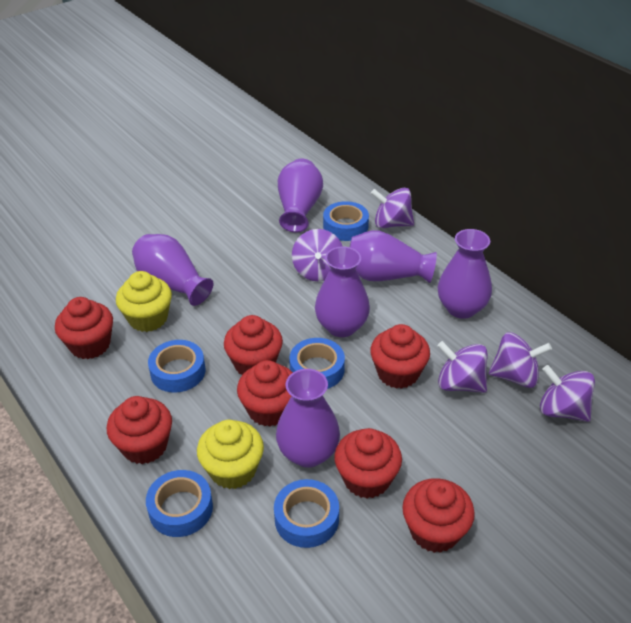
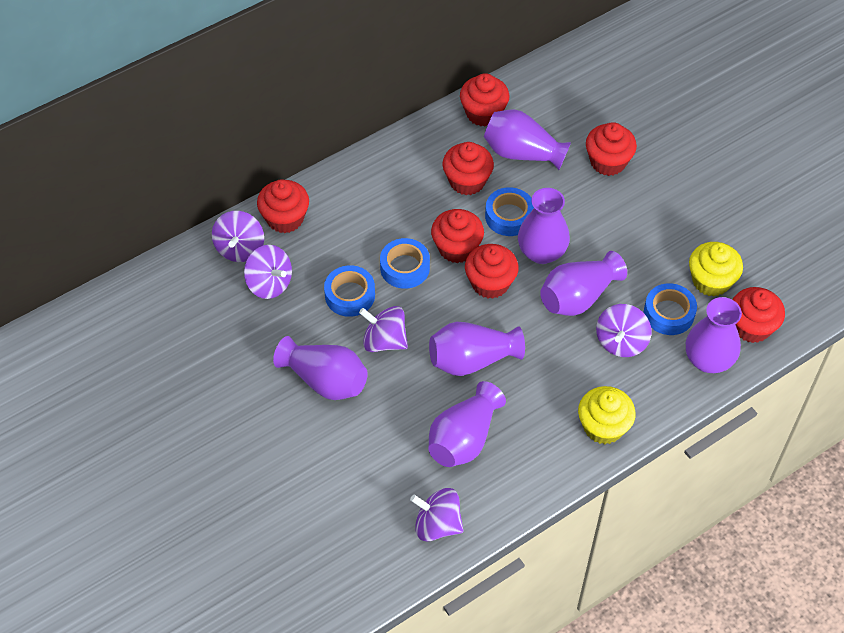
blue tape: 5 -> 4
purple vase: 6 -> 7

